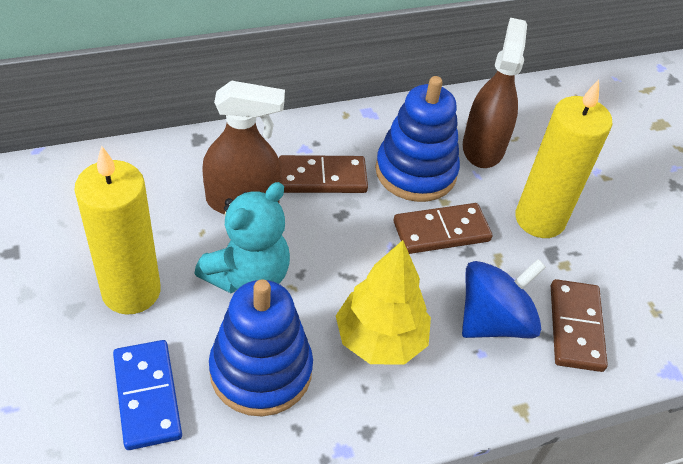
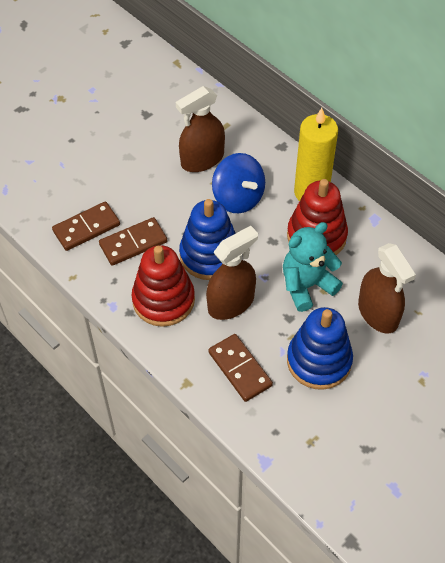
blue domino: 1 -> 0
brown spray bottle: 2 -> 3
red stacking toy: 0 -> 2
yellow candle: 2 -> 1
yellow tree: 1 -> 0

